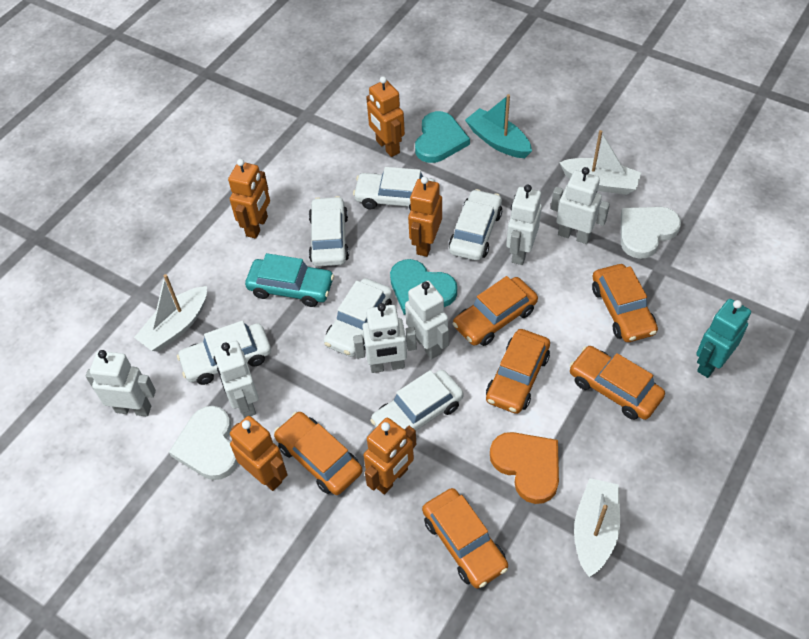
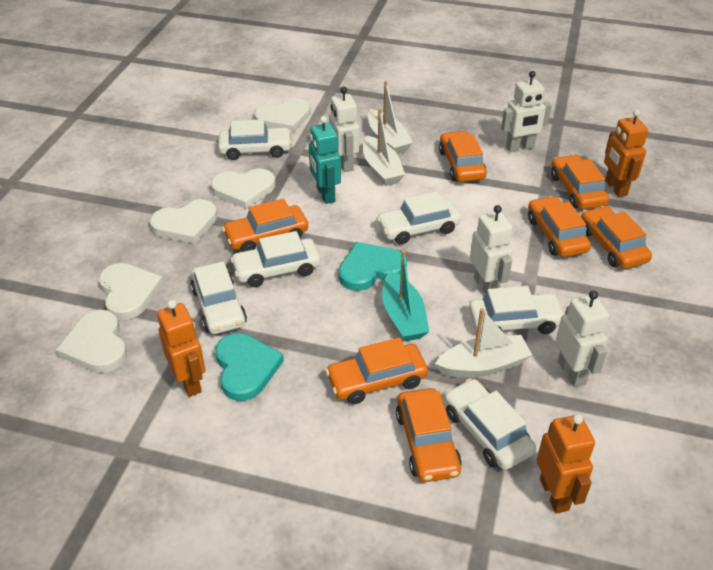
orange car: 6 -> 7
orange heart: 1 -> 0
orange robot: 5 -> 3
turquoise car: 1 -> 0
white heart: 2 -> 5
white robot: 6 -> 4

